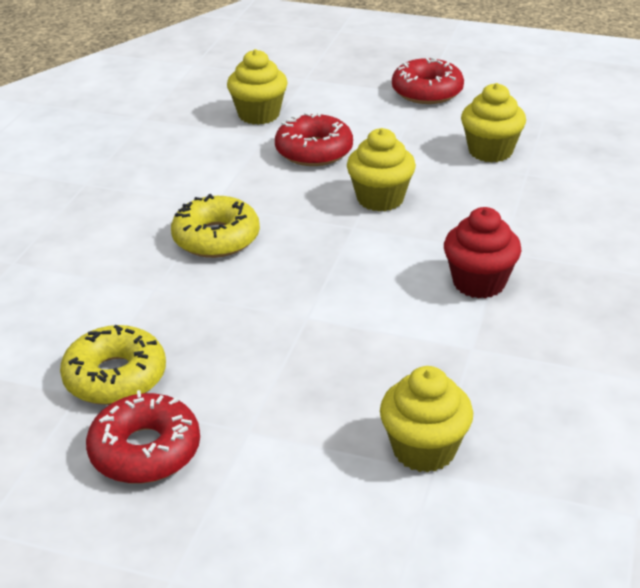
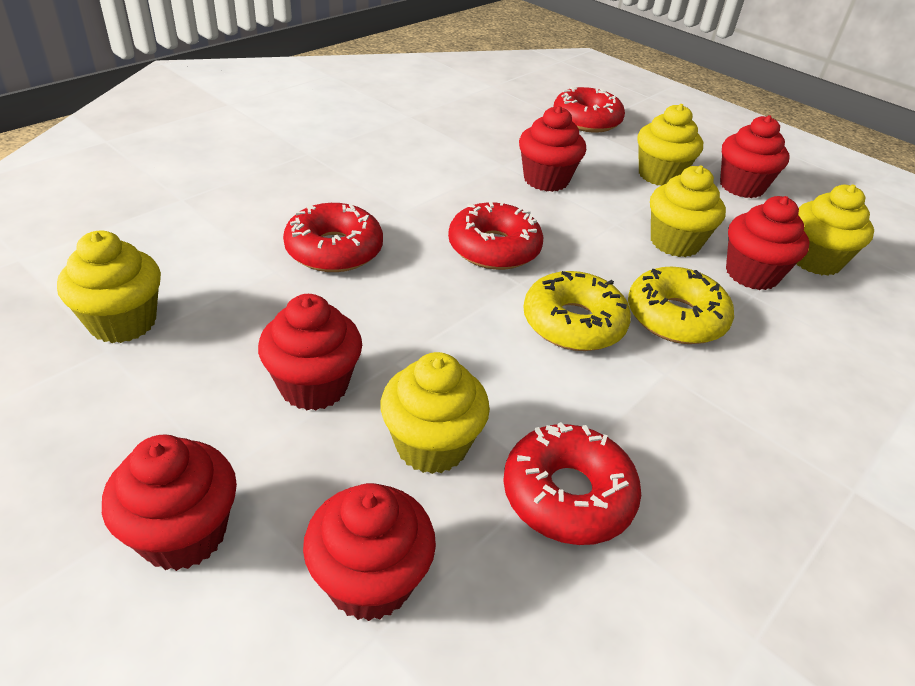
red cupcake: 1 -> 6
red donut: 3 -> 4
yellow cupcake: 4 -> 5

